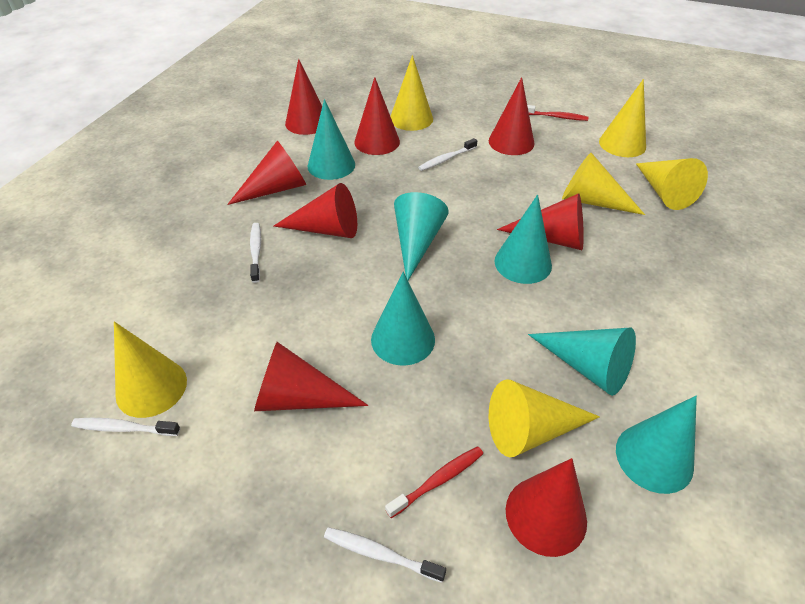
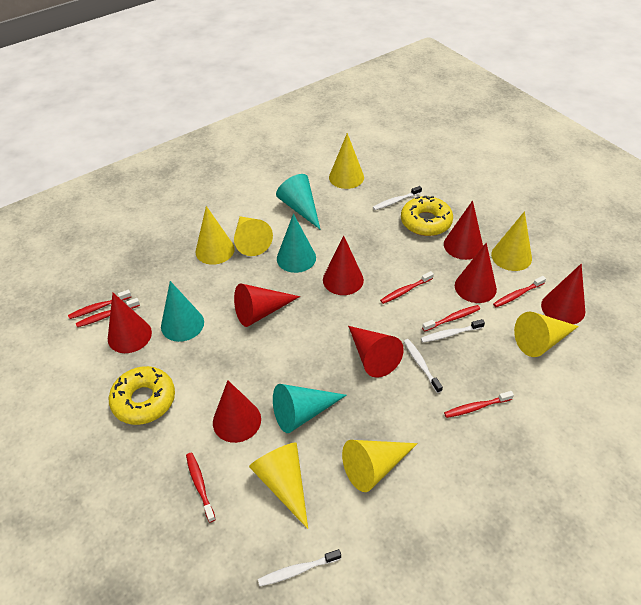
red toothbrush: 2 -> 7
turquoise cone: 6 -> 4
yellow cone: 6 -> 7
yellow donut: 0 -> 2

